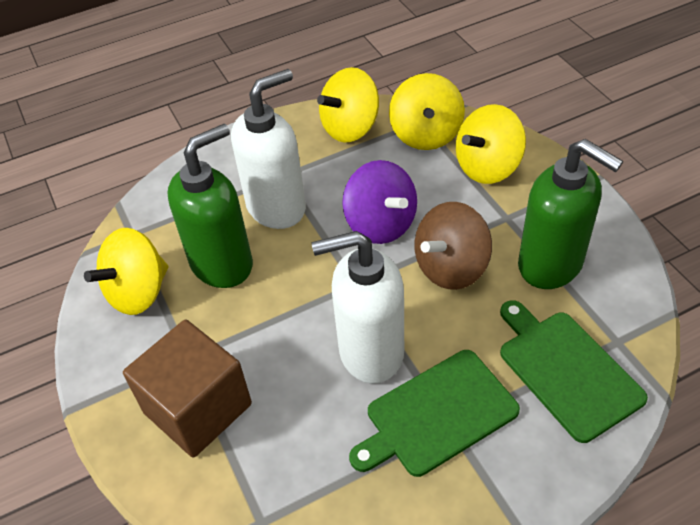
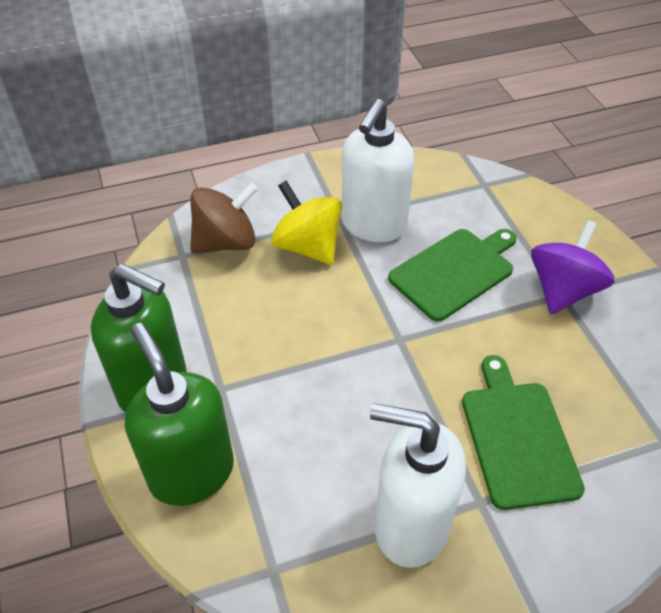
brown cube: 1 -> 0
yellow spinning top: 4 -> 1

